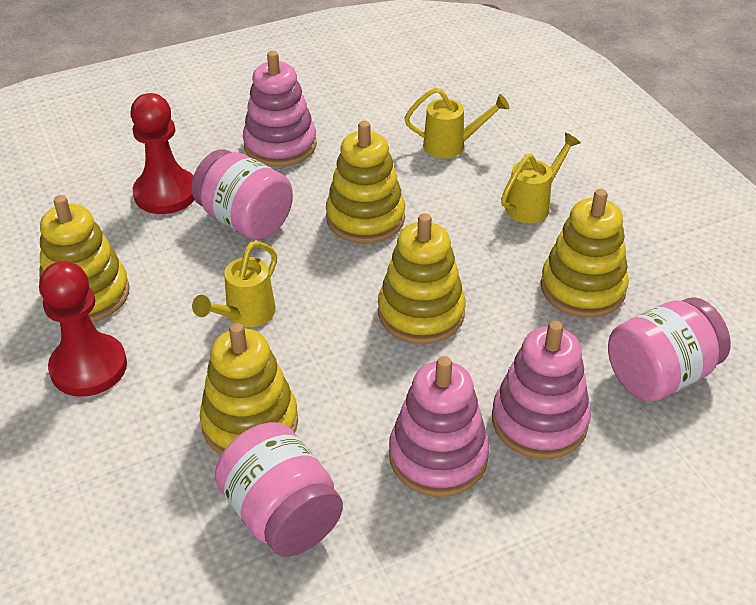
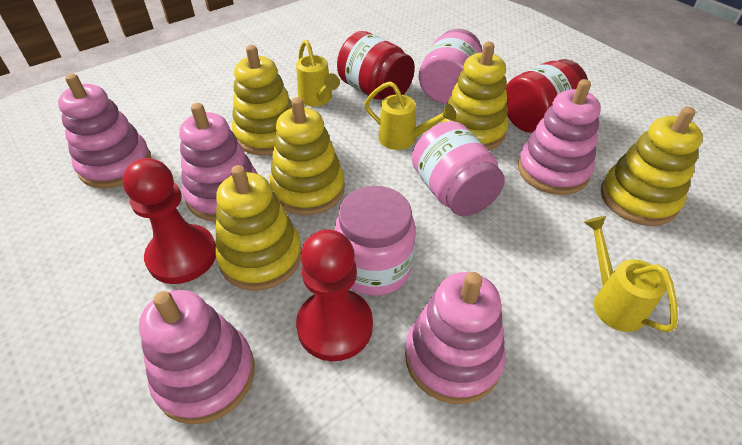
pink stacking toy: 3 -> 5
red jar: 0 -> 2

